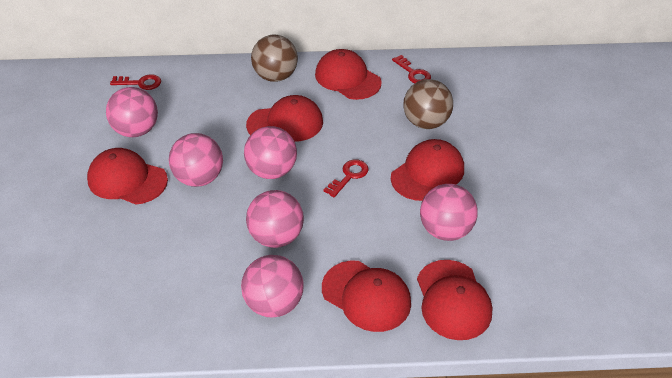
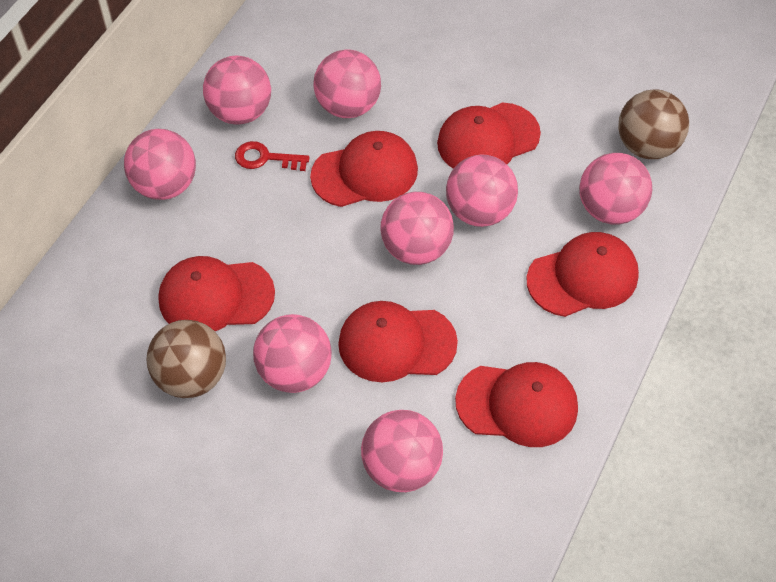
pink ball: 6 -> 8
red key: 3 -> 1

